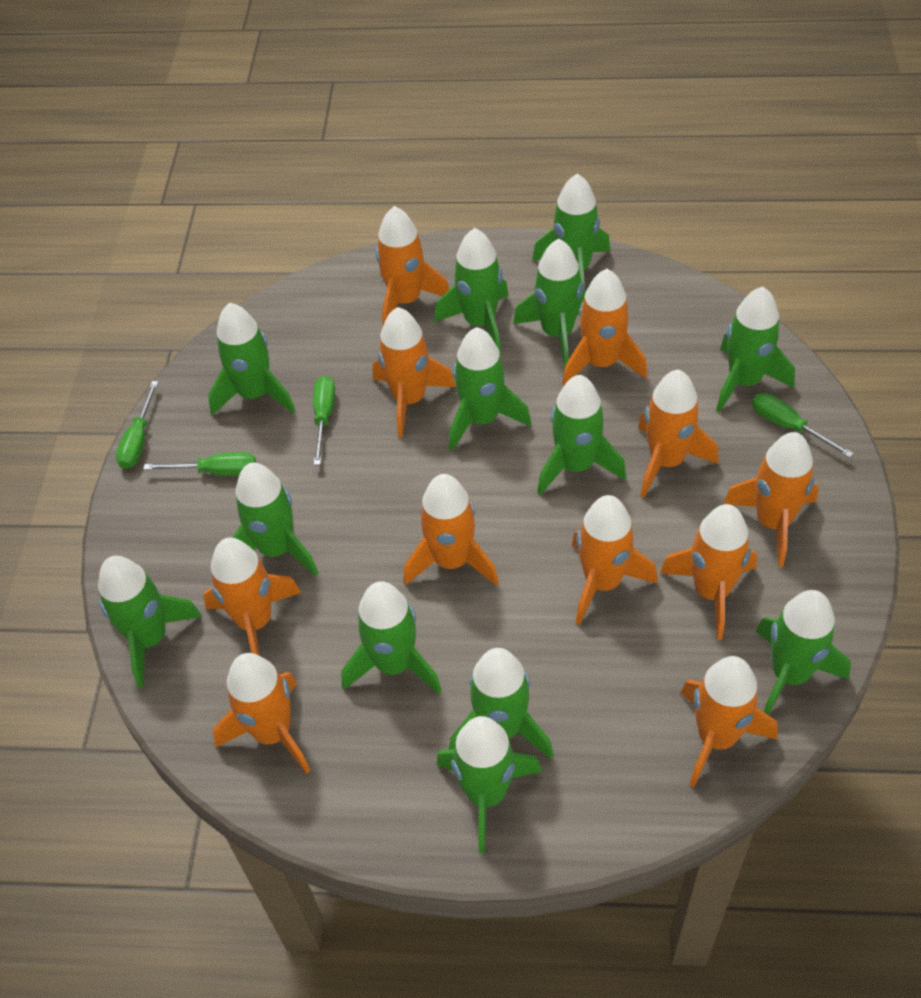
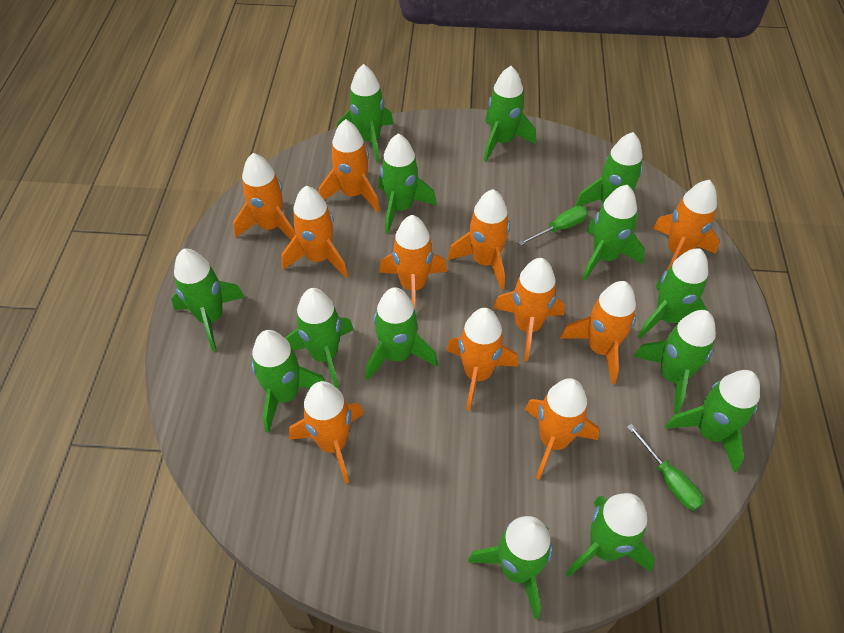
green rocket: 13 -> 14
green screwdriver: 4 -> 2

